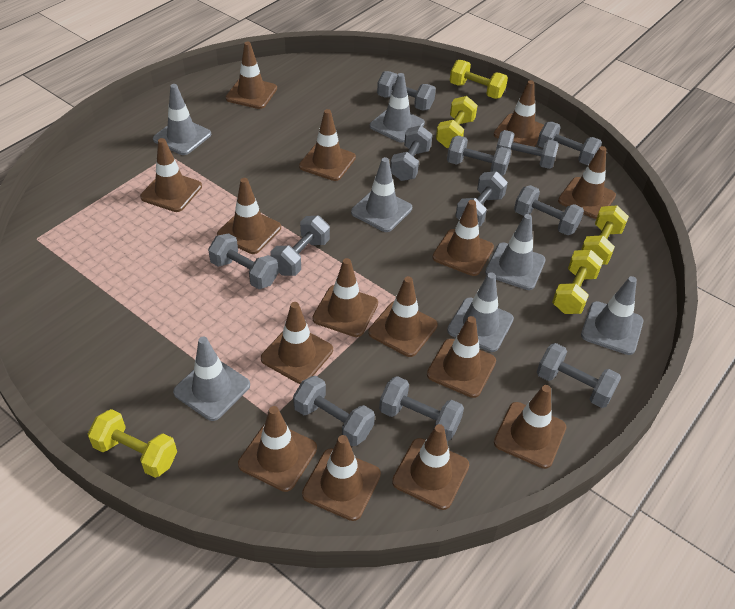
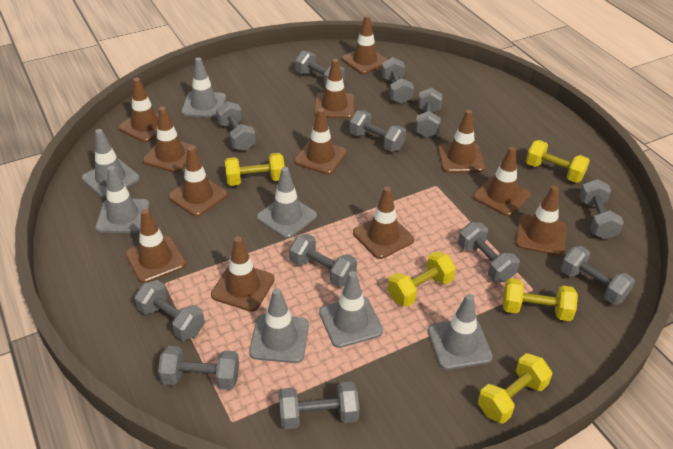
brown traffic cone: 15 -> 12

